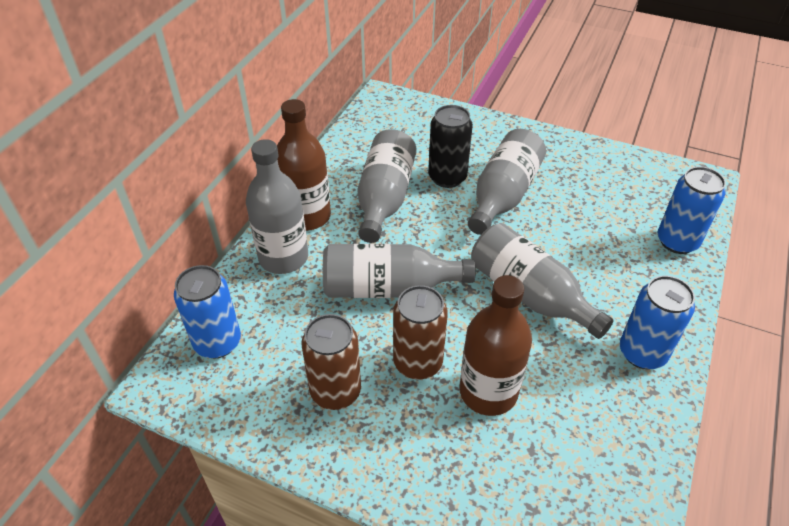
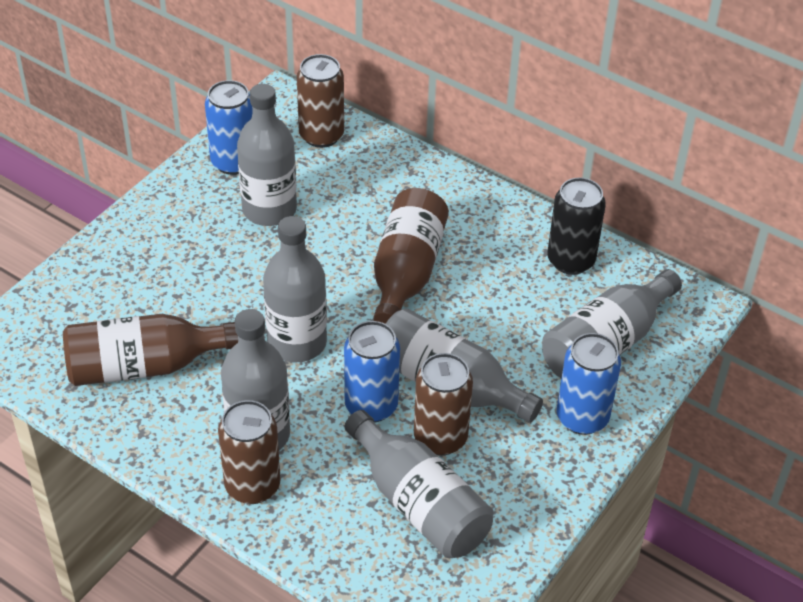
brown can: 2 -> 3
grey bottle: 5 -> 6

